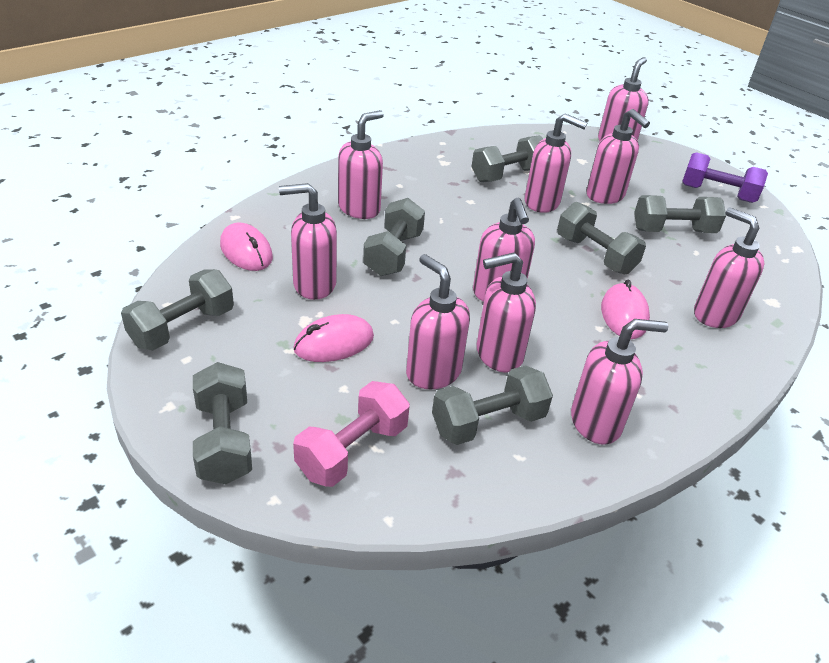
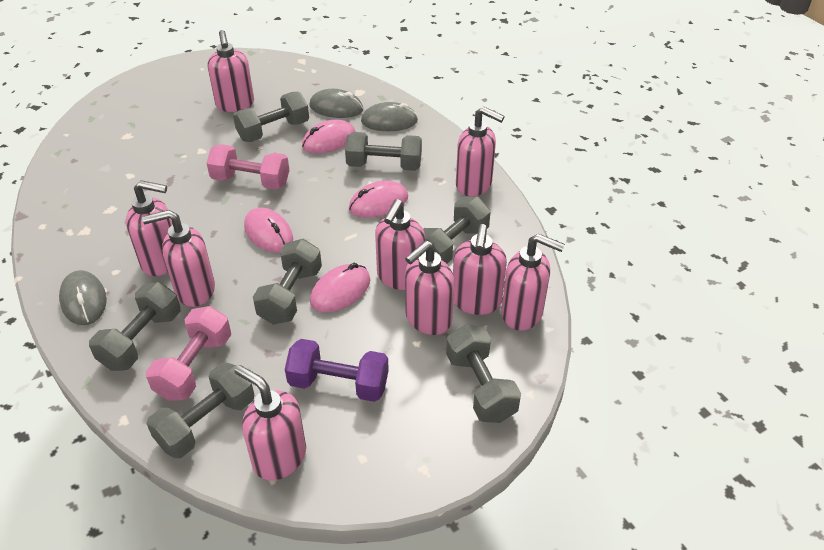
grey mouse: 0 -> 3
pink dumbbell: 1 -> 2
pink mouse: 3 -> 4
pink soap dispenser: 10 -> 9

